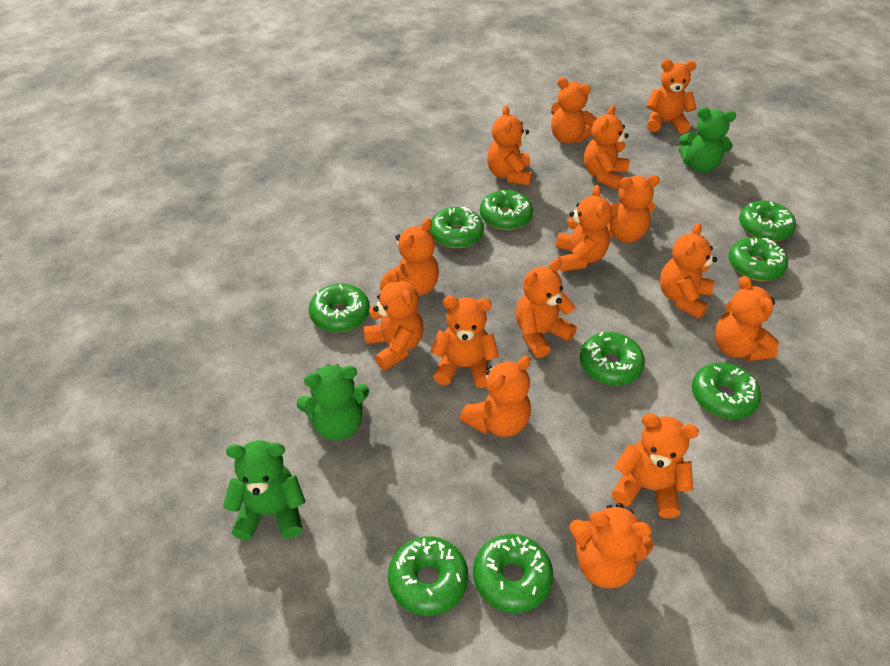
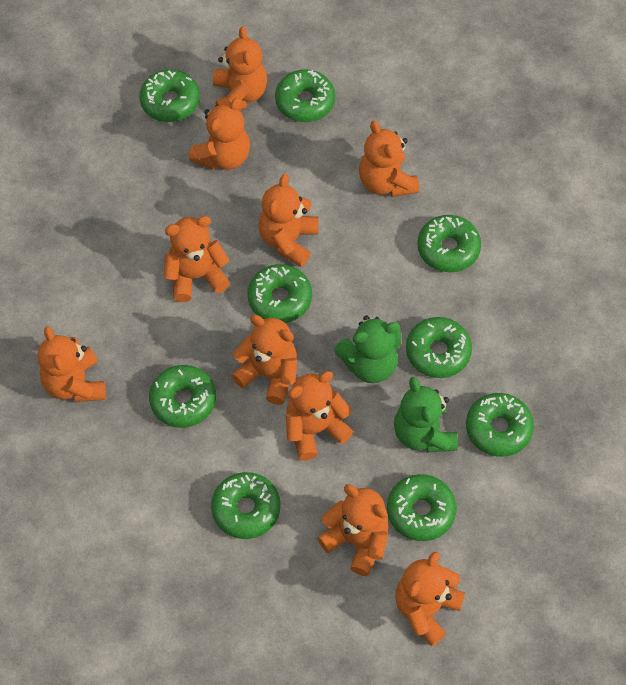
green teddy bear: 3 -> 2
orange teddy bear: 15 -> 10

